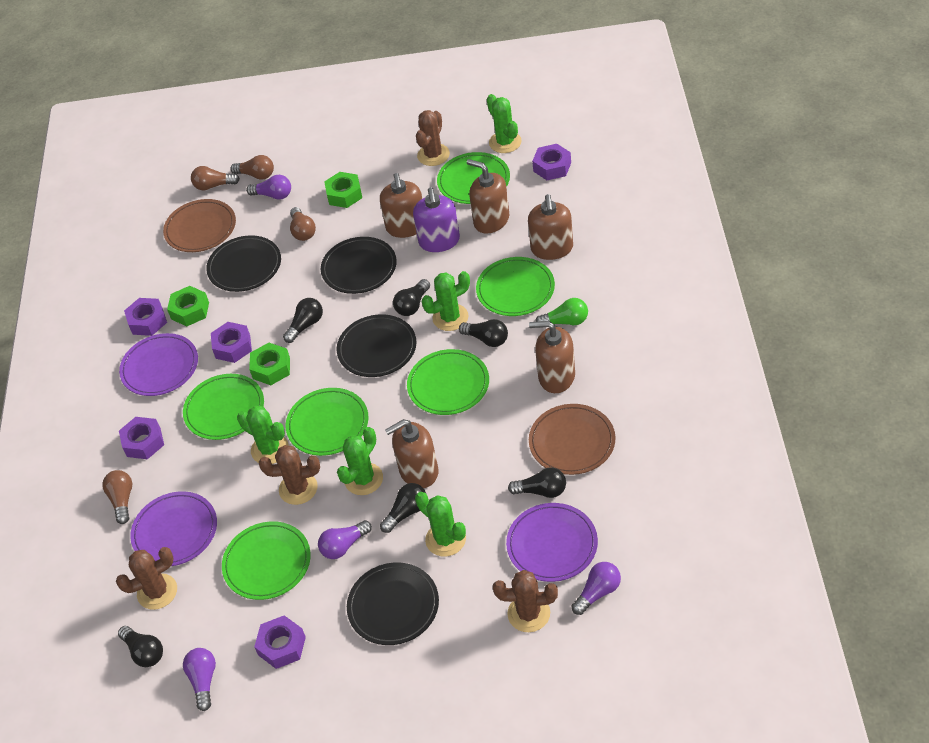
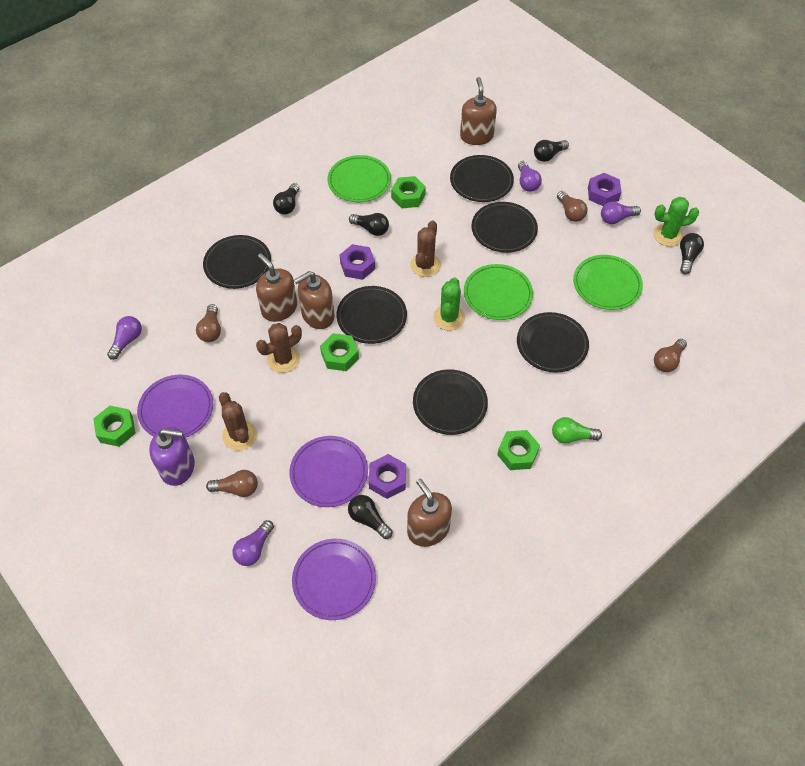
black light bulb: 6 -> 5
black plate: 4 -> 6
brown cactus: 4 -> 3
brown plate: 2 -> 0
brown soap dispenser: 5 -> 4
green cactus: 5 -> 2
green nut: 3 -> 4
green plate: 6 -> 3
purple nut: 5 -> 3

